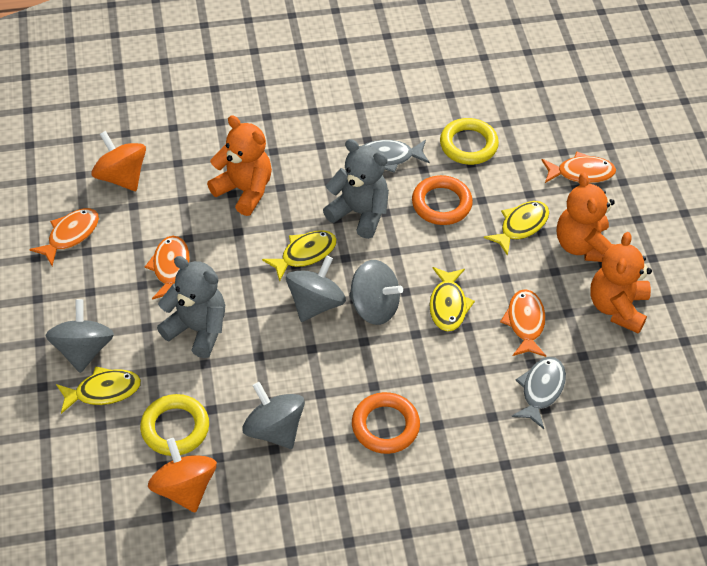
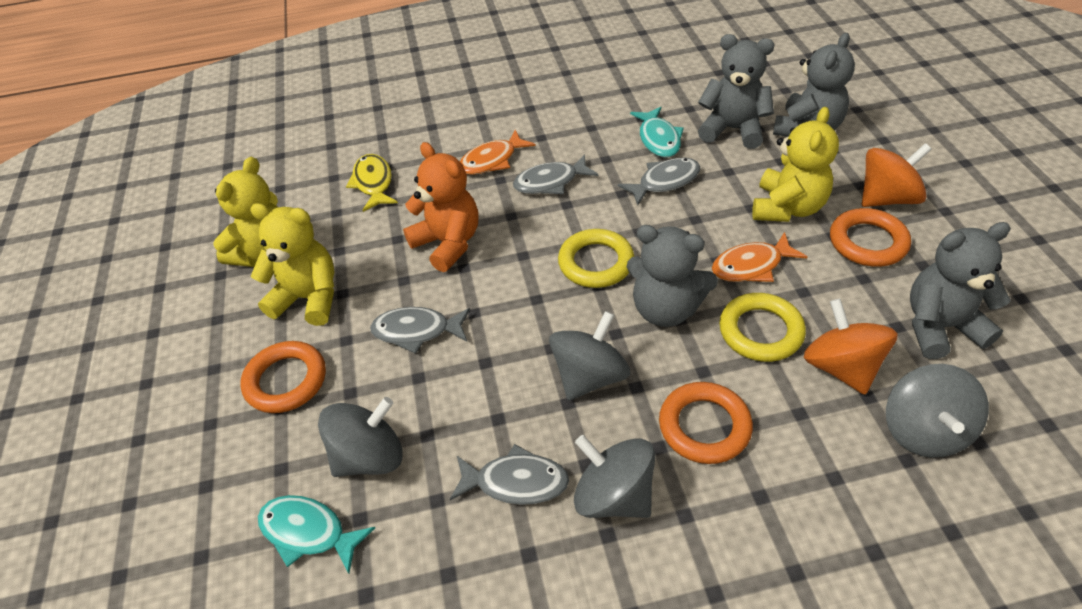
grey fish: 2 -> 4
grey teddy bear: 2 -> 4
orange fish: 4 -> 2
orange ring: 2 -> 3
orange teddy bear: 3 -> 1
turquoise fish: 0 -> 2
yellow fish: 4 -> 1
yellow teddy bear: 0 -> 3

